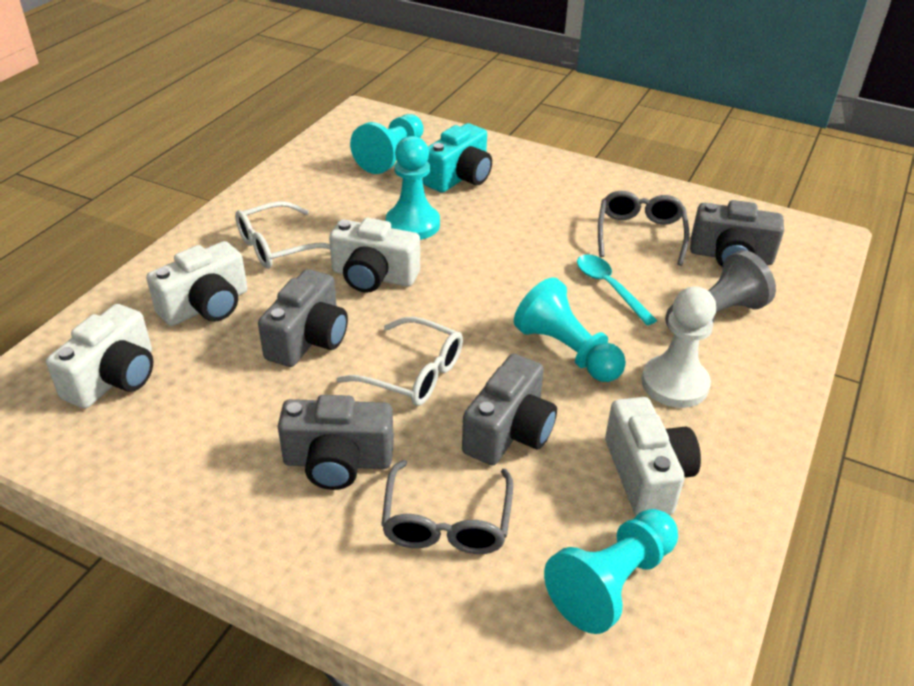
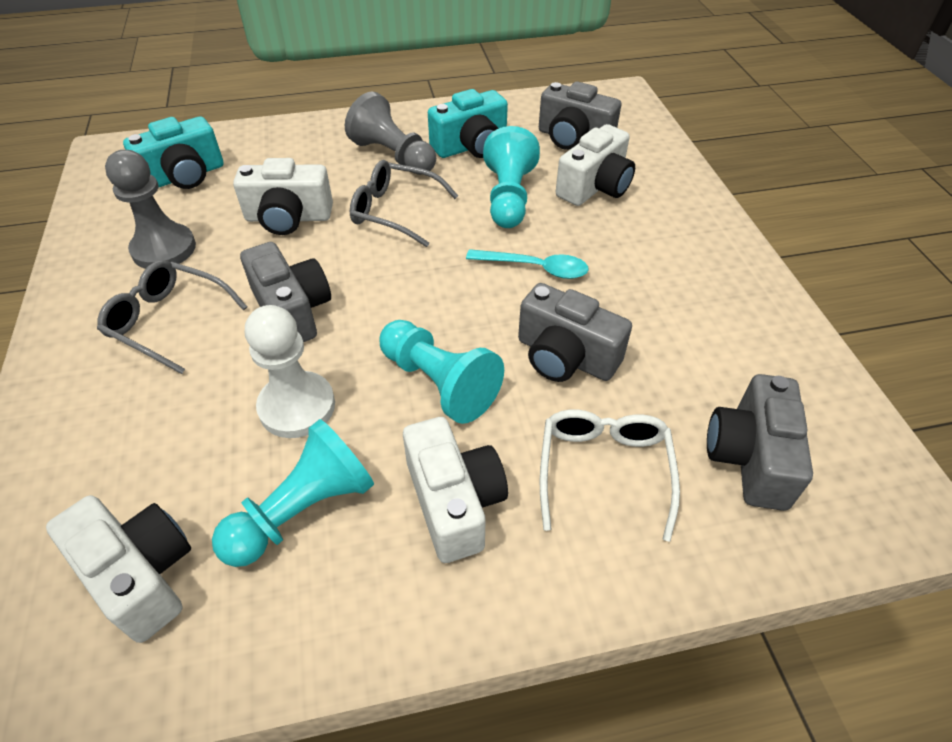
grey pawn: 1 -> 2
turquoise camera: 1 -> 2
turquoise pawn: 4 -> 3
white glasses: 2 -> 1

